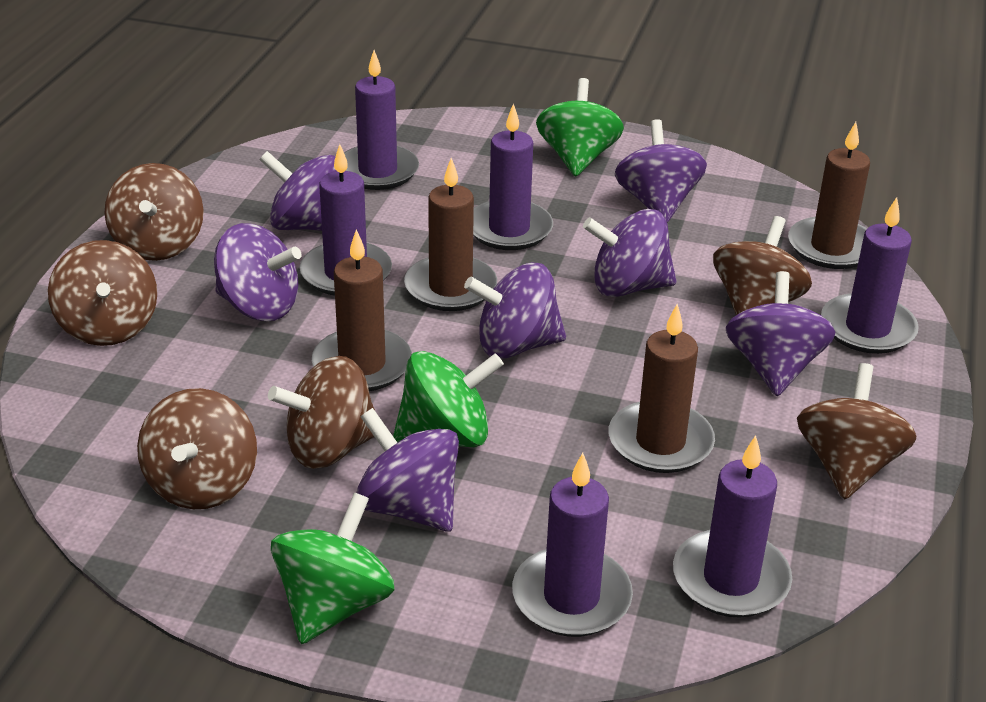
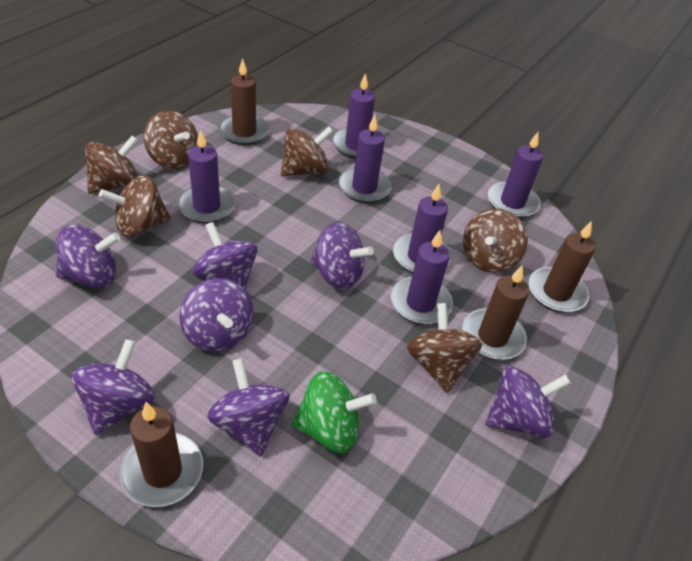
green spinning top: 3 -> 1

